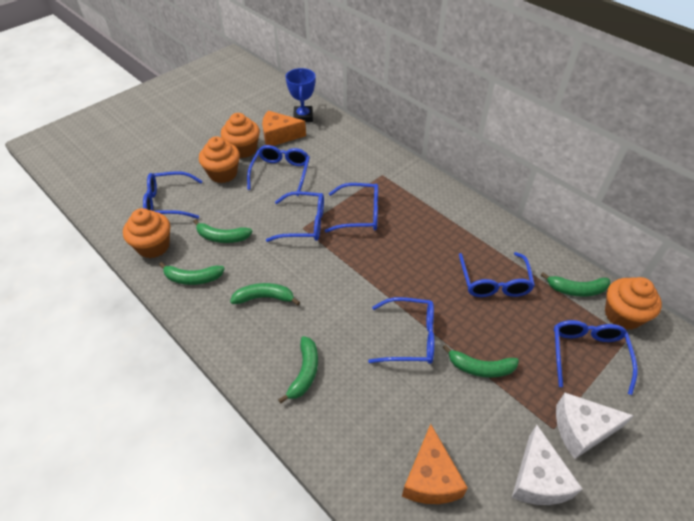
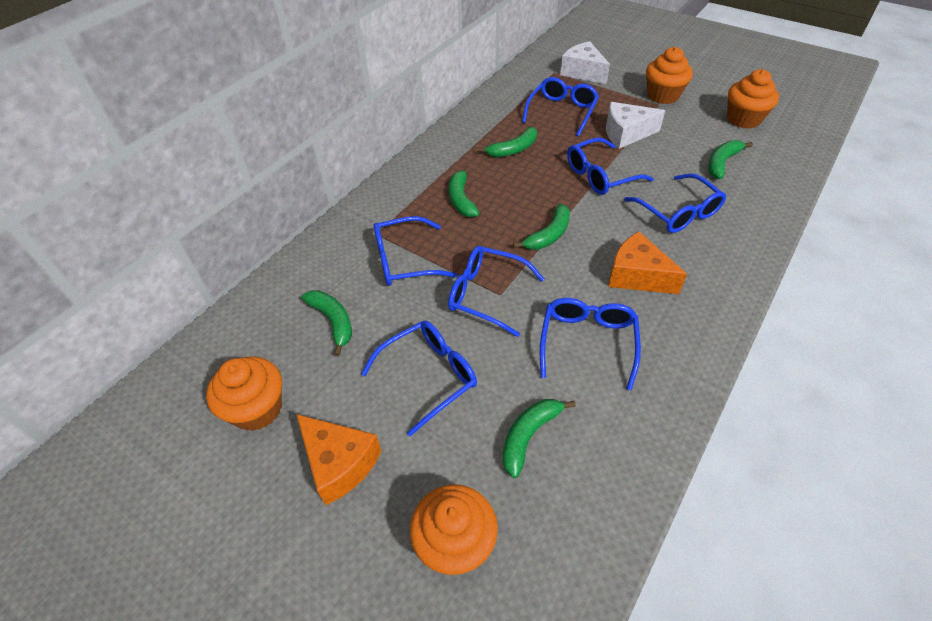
blue trophy: 1 -> 0

